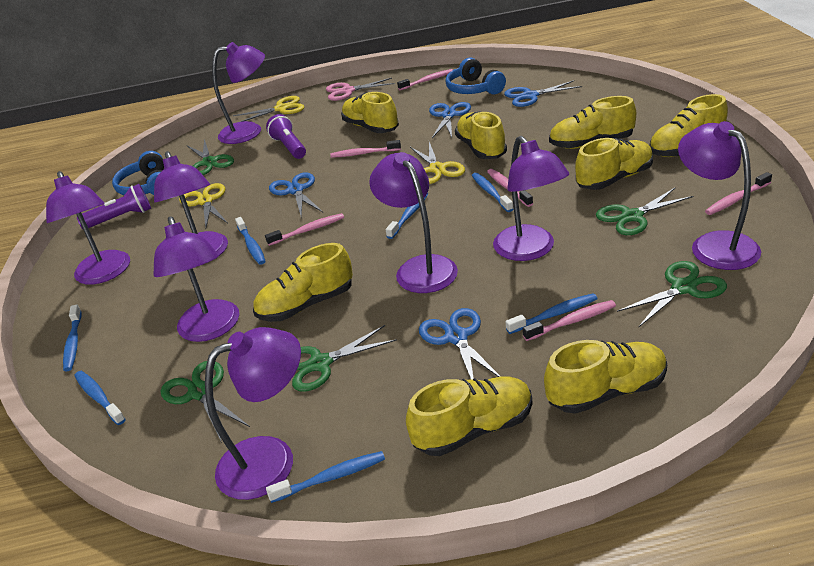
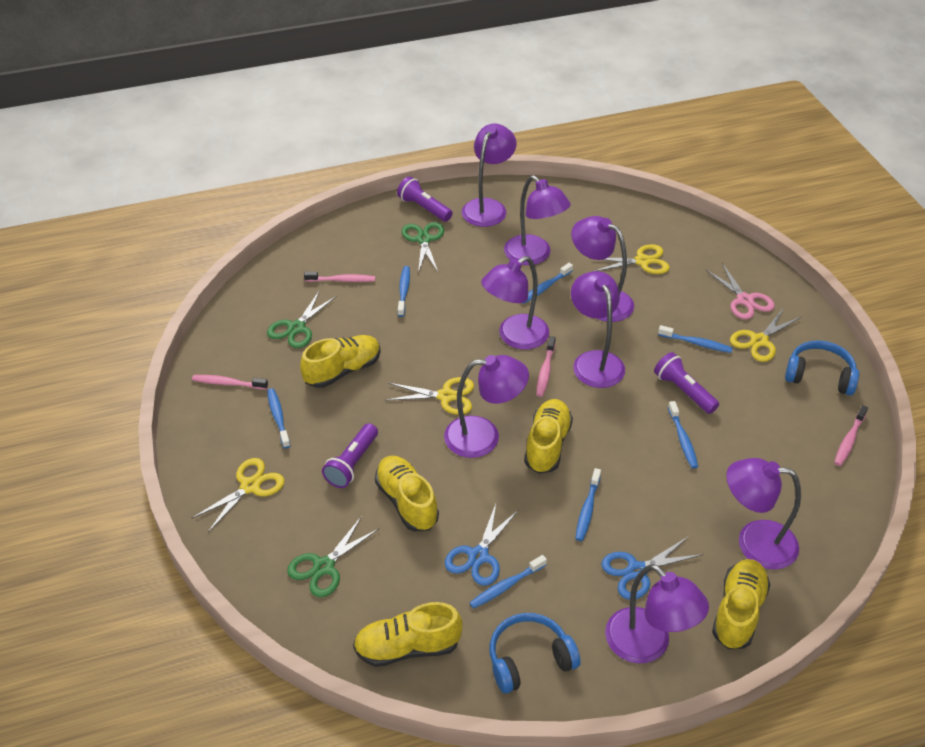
blue scissors: 4 -> 2
green scissors: 5 -> 3
pink toothbrush: 6 -> 4
purple flashlight: 2 -> 3
yellow scissors: 3 -> 4
yellow shoe: 8 -> 5

